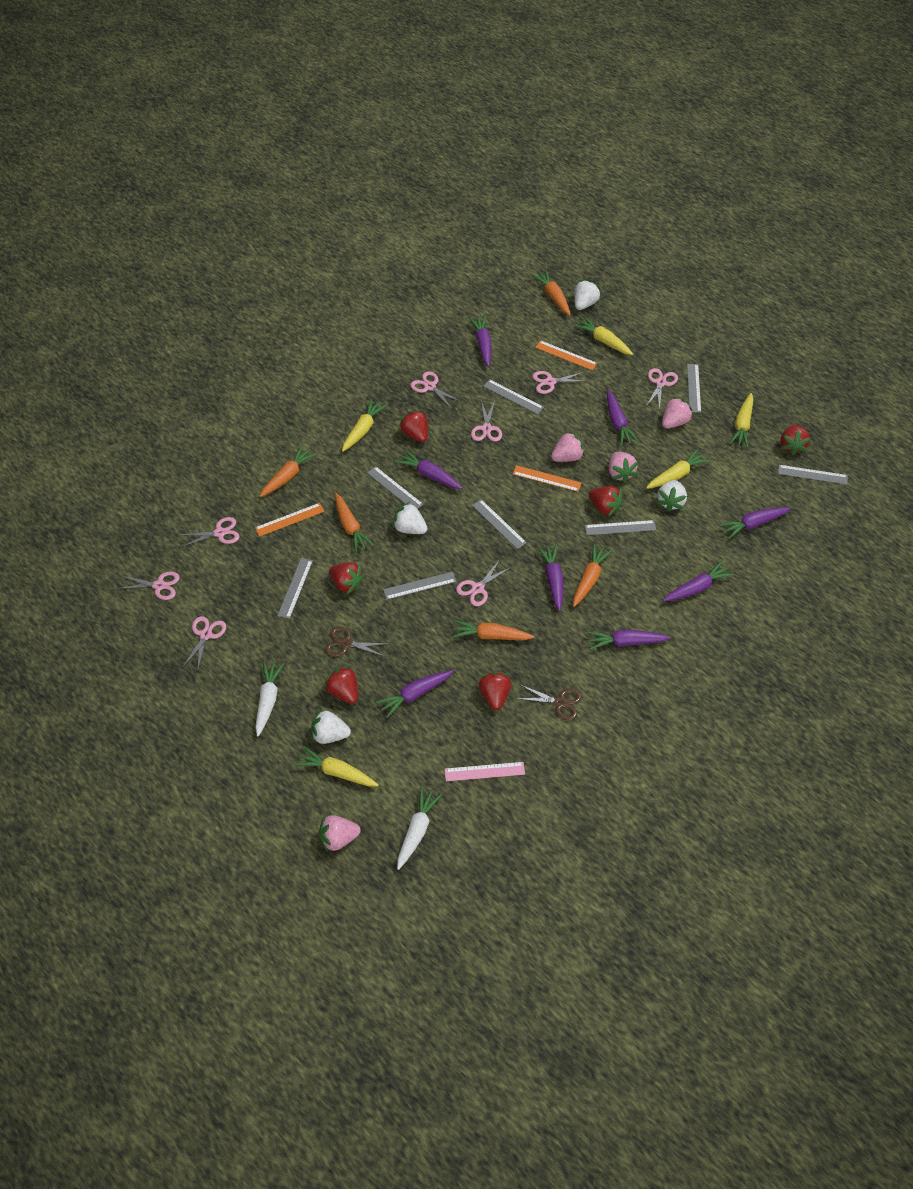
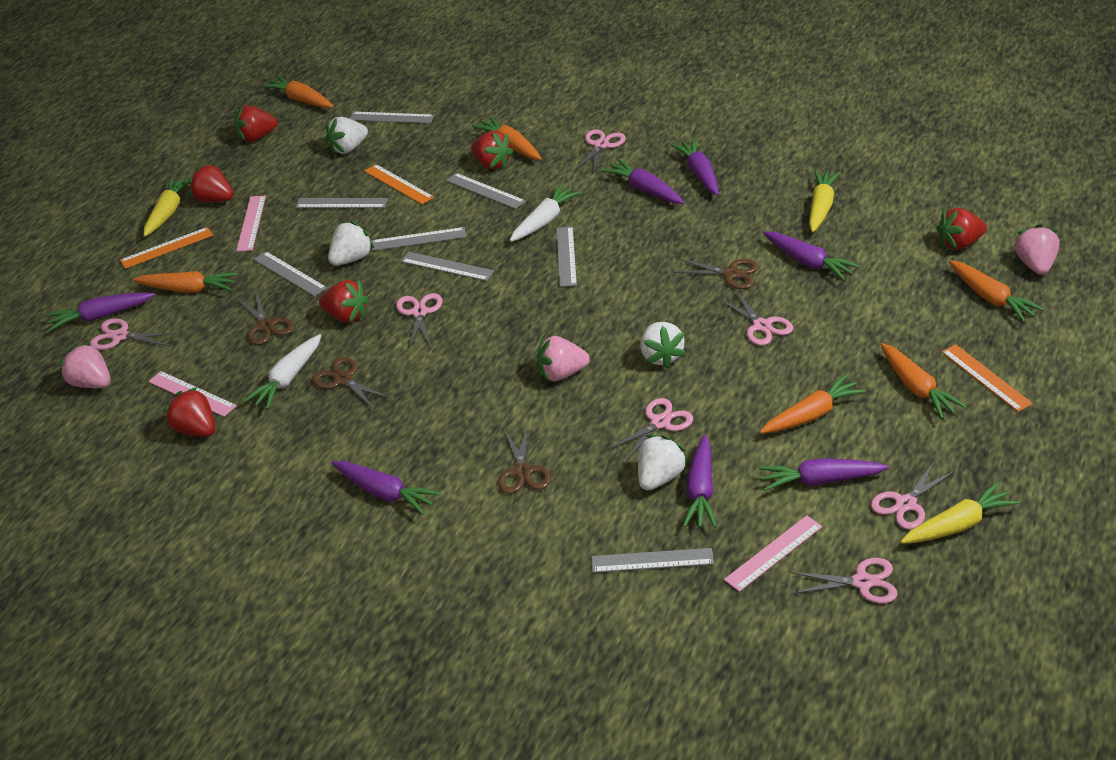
brown scissors: 2 -> 4
orange carrot: 5 -> 6
pink ruler: 1 -> 3
pink scissors: 8 -> 7
pink strawberry: 4 -> 3
purple carrot: 8 -> 7
yellow carrot: 5 -> 3

